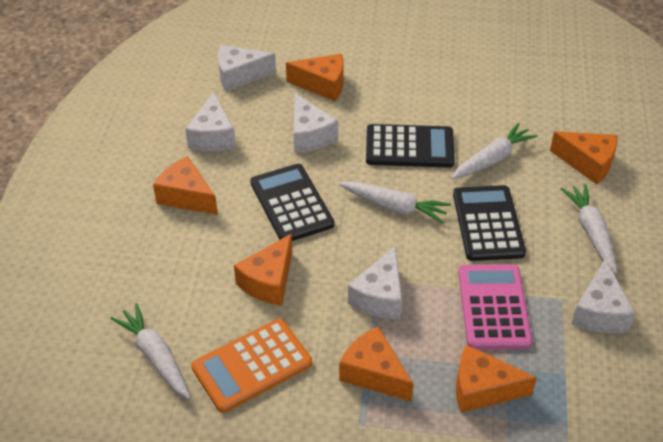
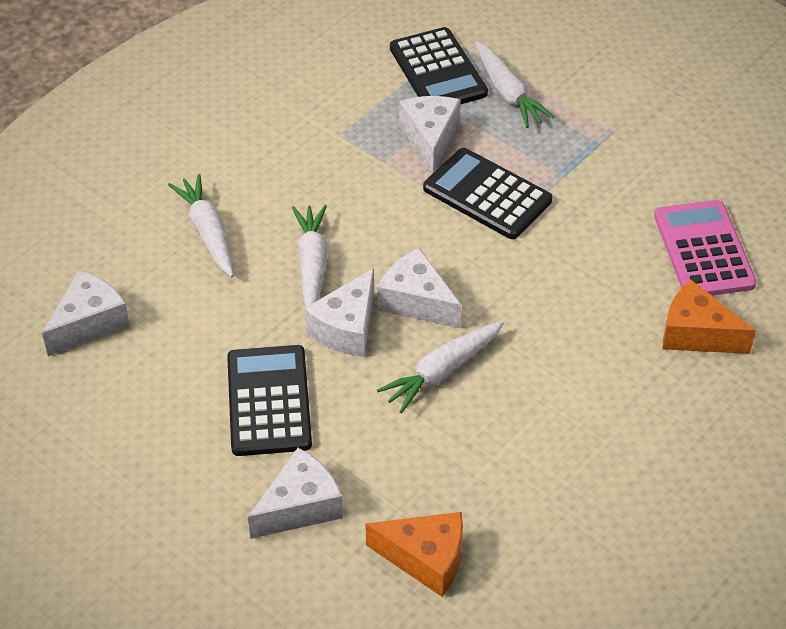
orange calculator: 1 -> 0
orange cheese: 6 -> 2

